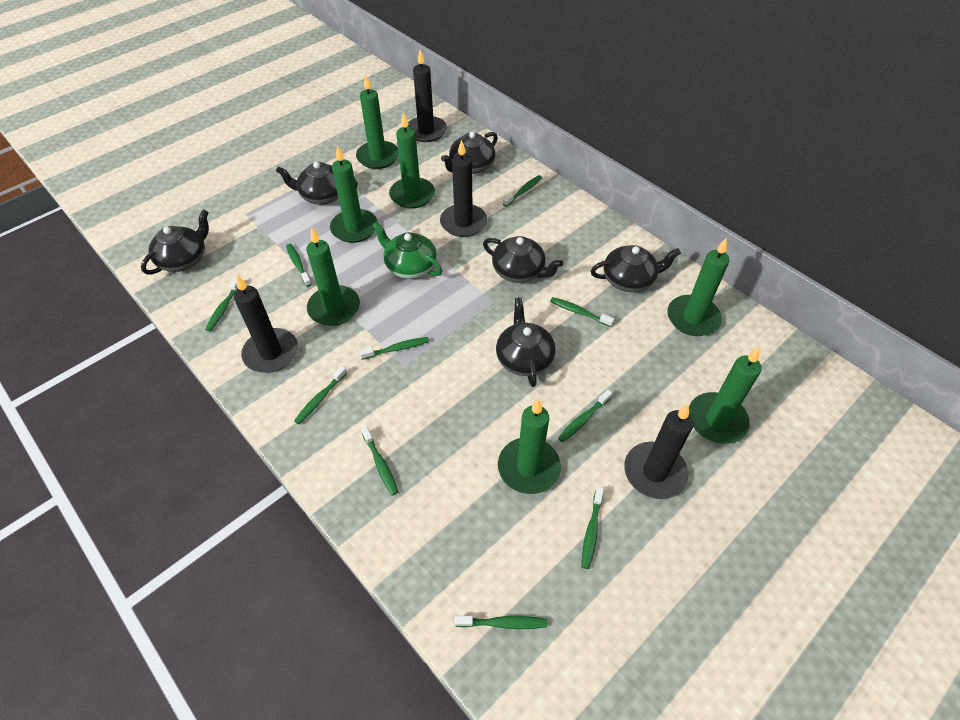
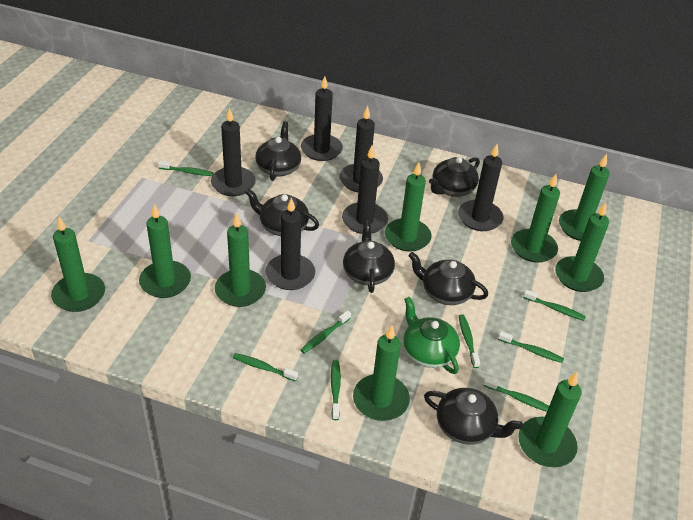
black candle: 4 -> 6
green candle: 7 -> 9
green toothbrush: 10 -> 8

